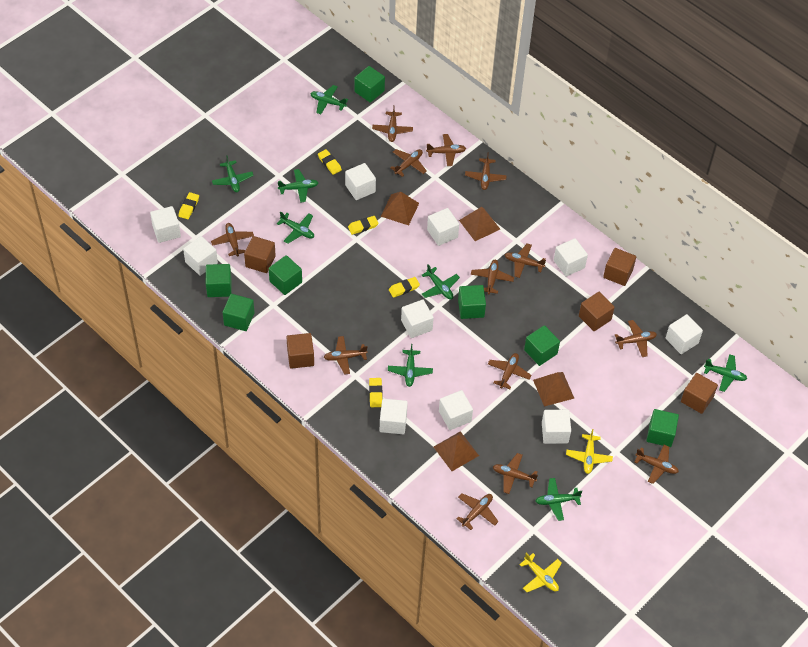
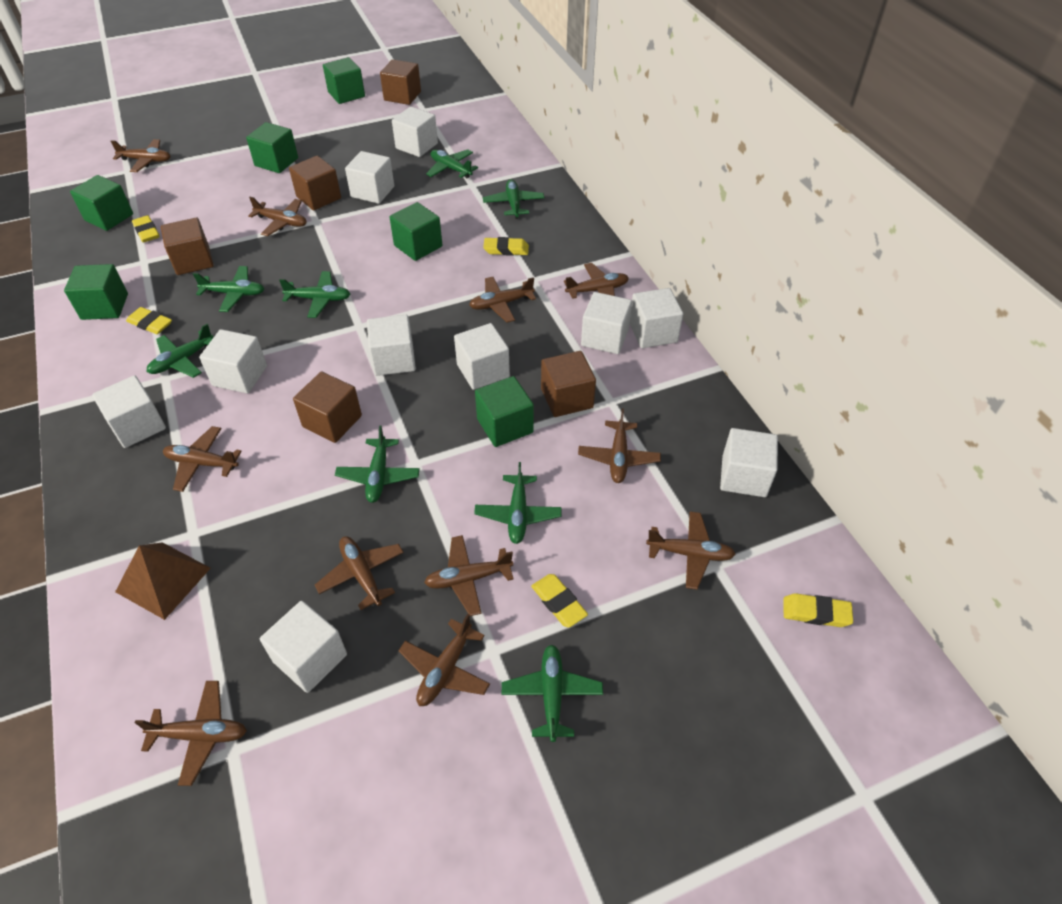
brown plane: 13 -> 11
brown pyramid: 4 -> 1
green cube: 7 -> 6
yellow plane: 2 -> 0

